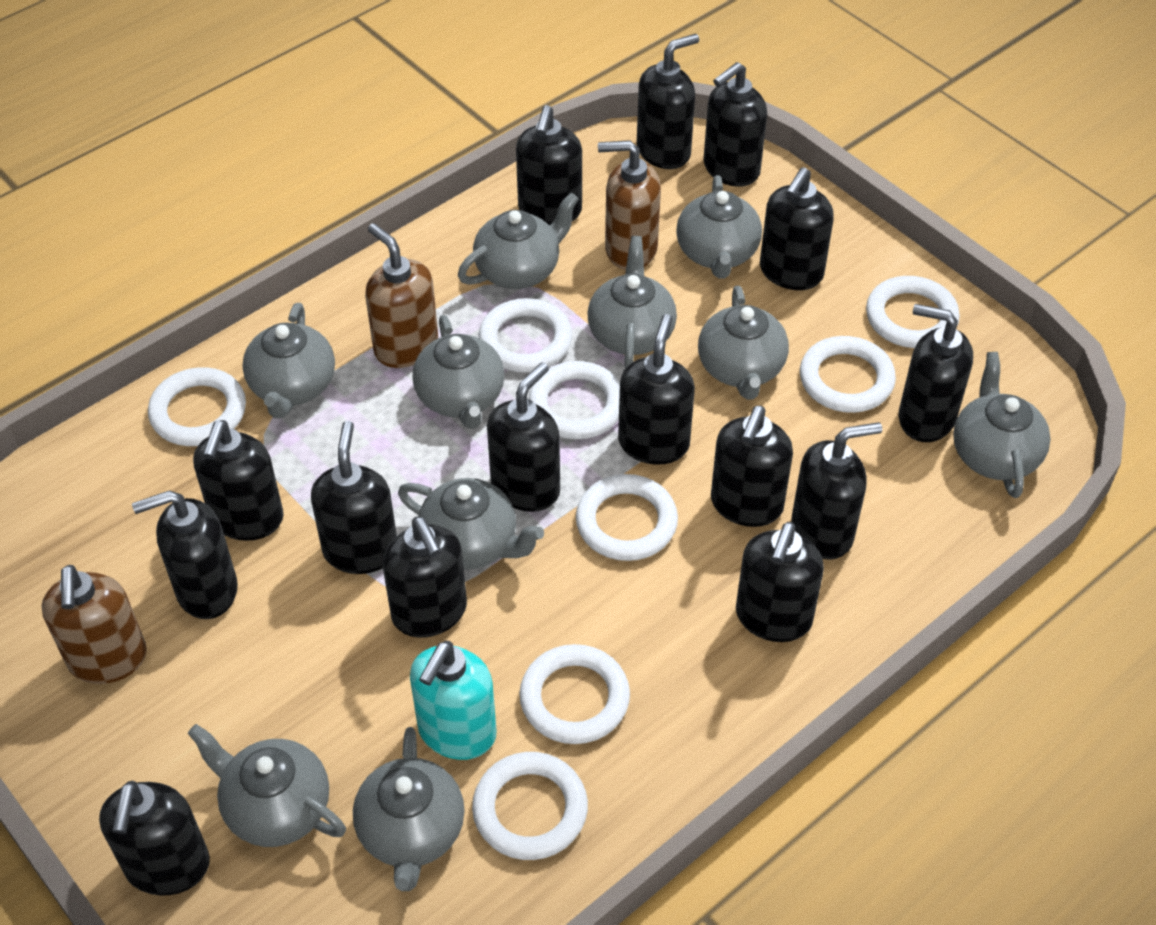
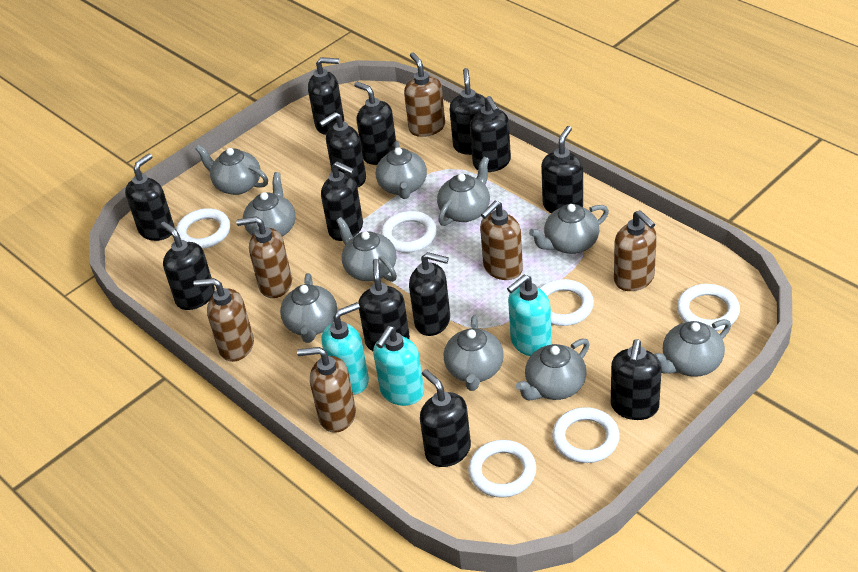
black soap dispenser: 15 -> 13
brown soap dispenser: 3 -> 6
turquoise soap dispenser: 1 -> 3
white ring: 8 -> 6

